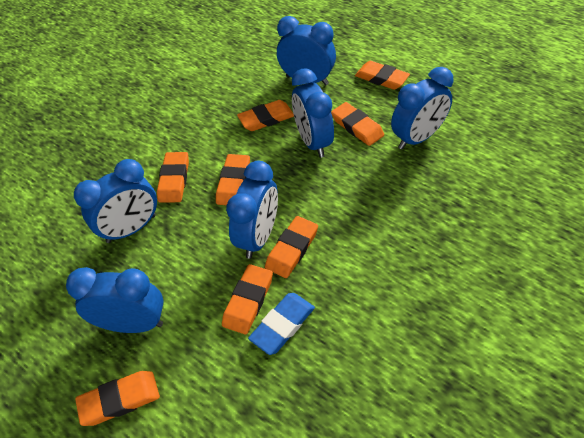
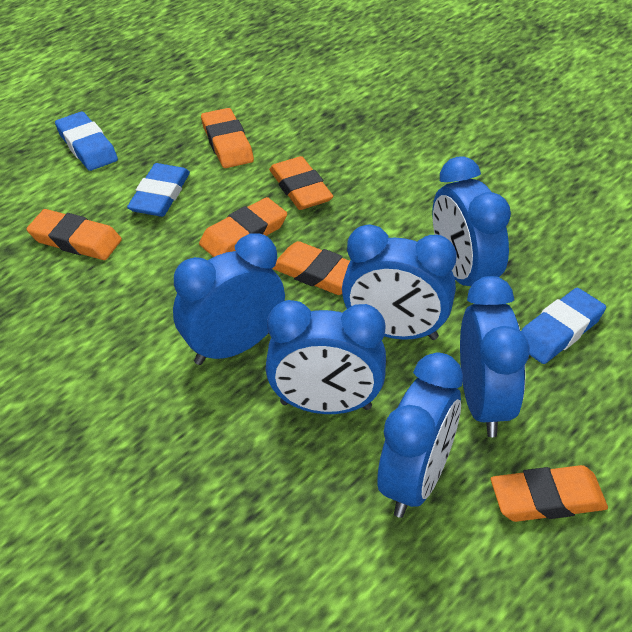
blue eraser: 1 -> 3
orange eraser: 8 -> 6

